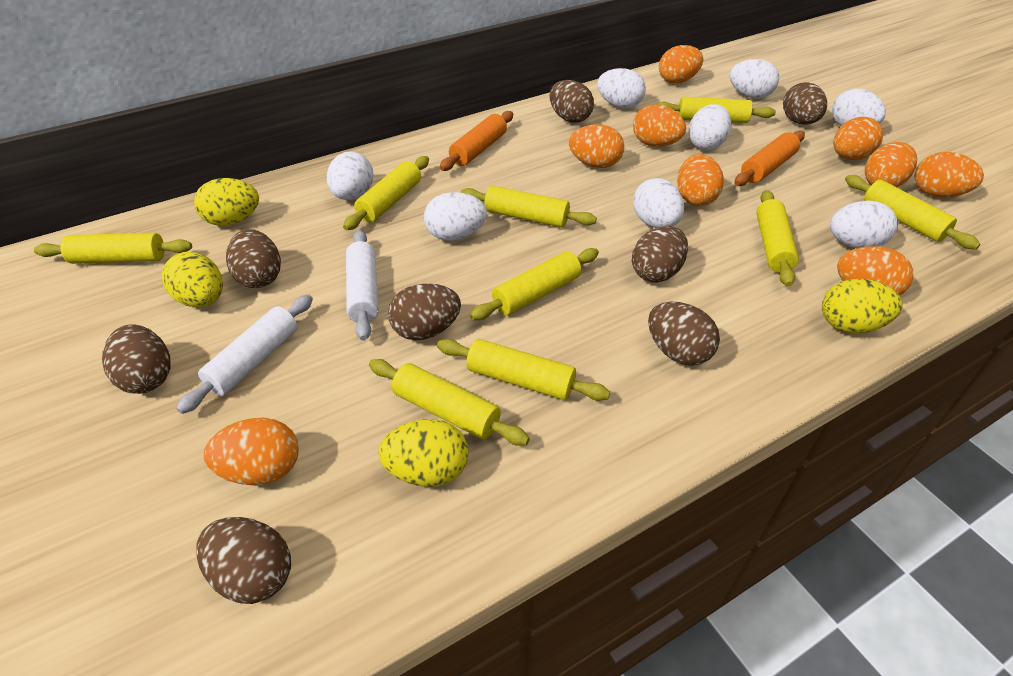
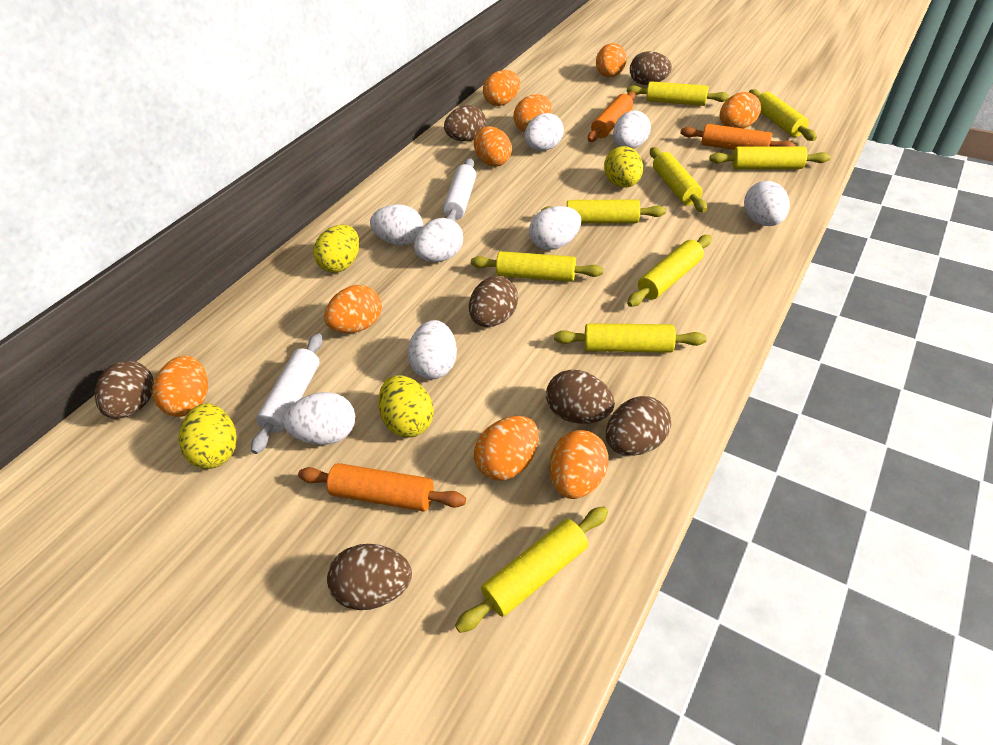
brown egg: 8 -> 7
orange rolling pin: 2 -> 3

